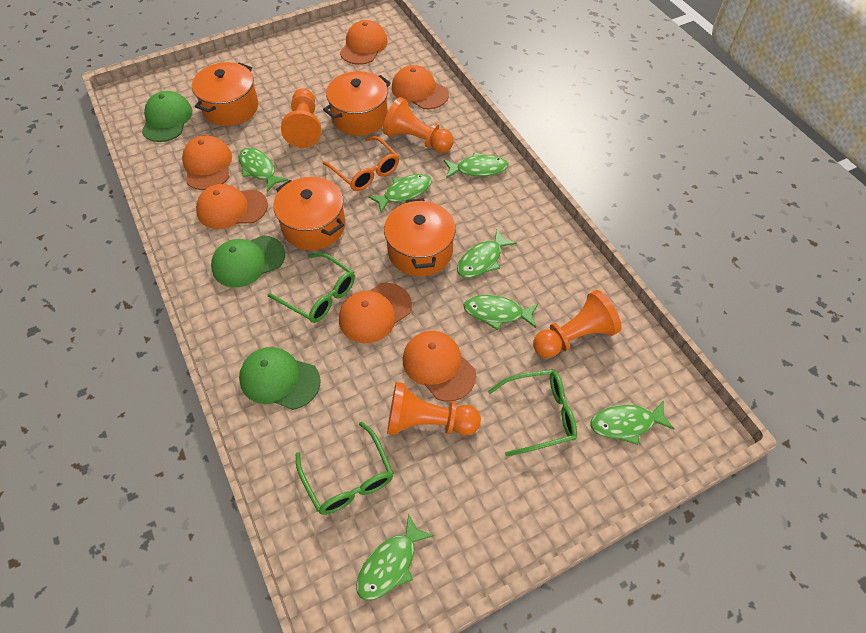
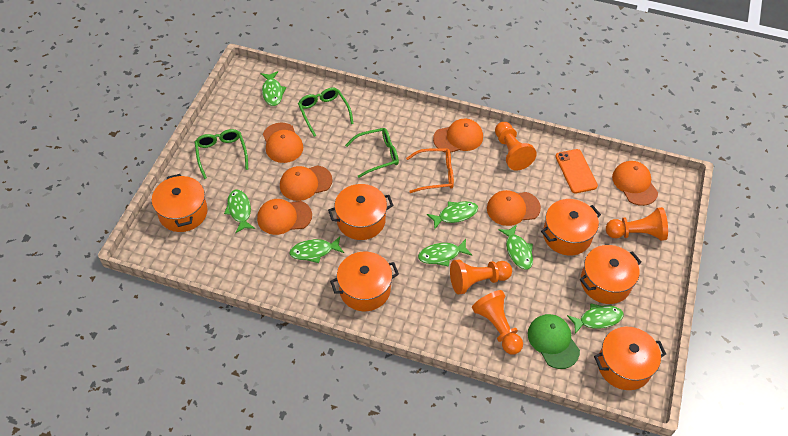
green cap: 3 -> 1
orange phone: 0 -> 1
orange pot: 4 -> 6

